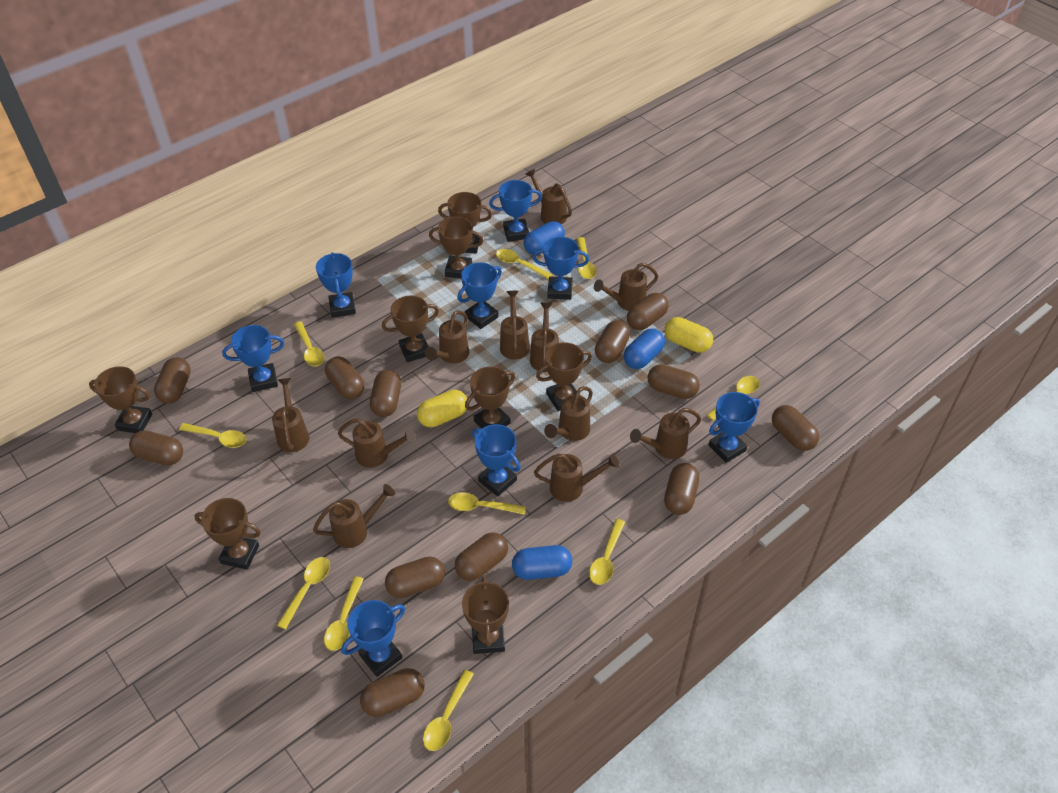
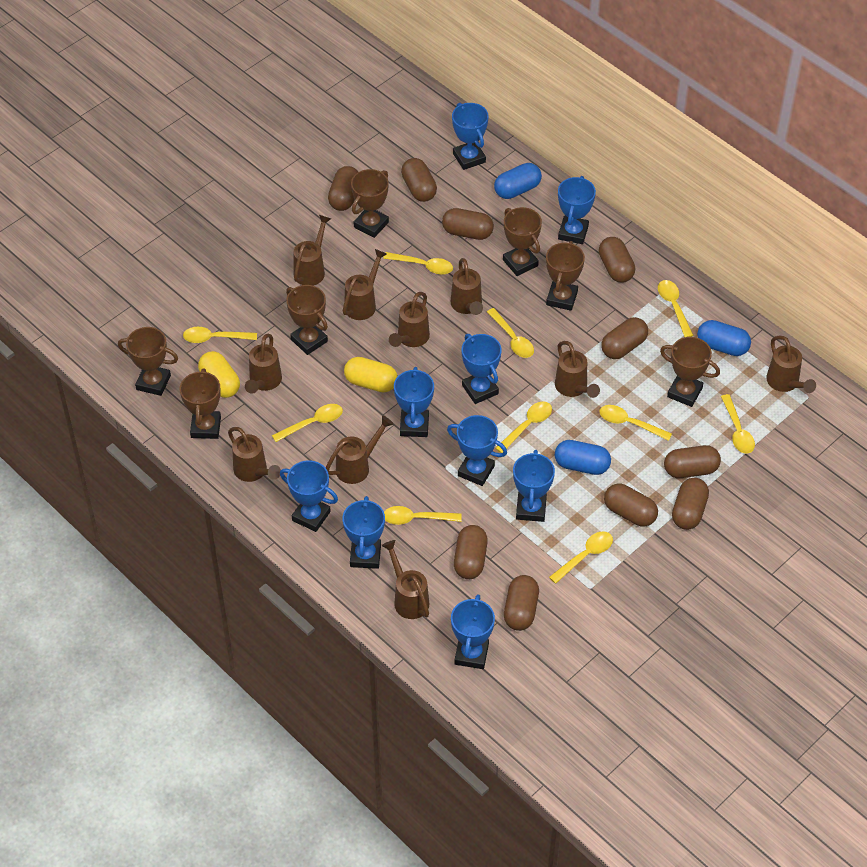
blue trophy: 8 -> 9
brown capsule: 12 -> 10
brown trophy: 8 -> 7
brown watering can: 11 -> 10

